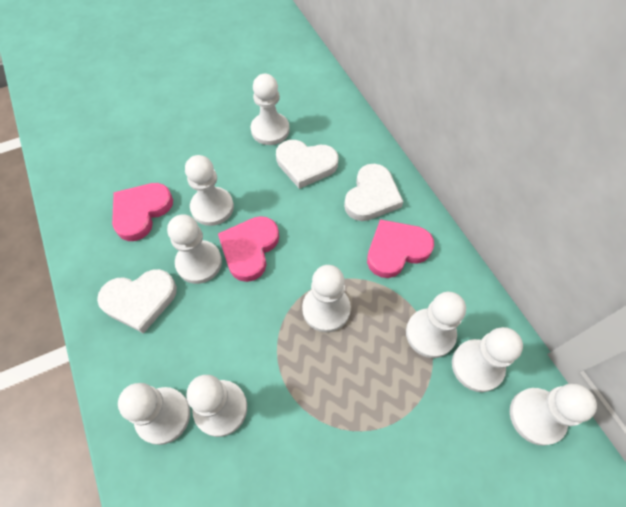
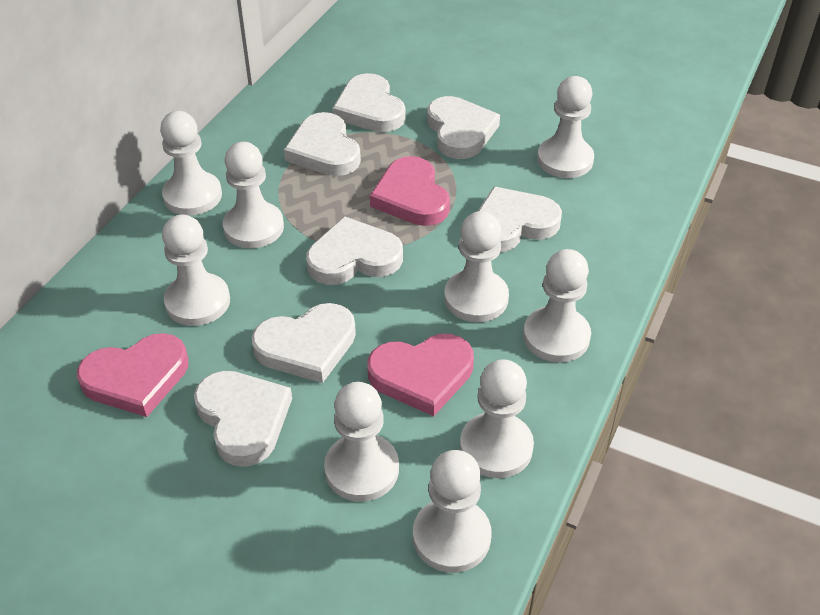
white heart: 3 -> 7

